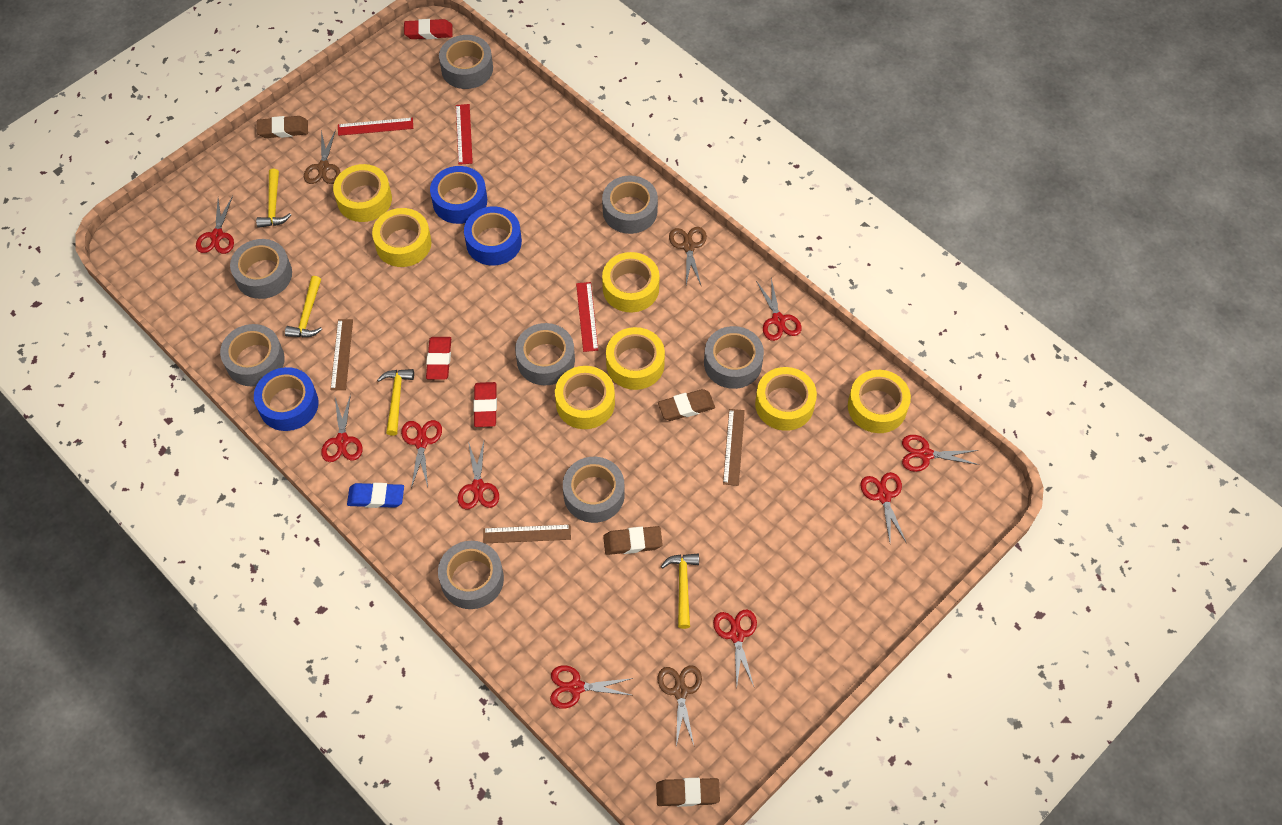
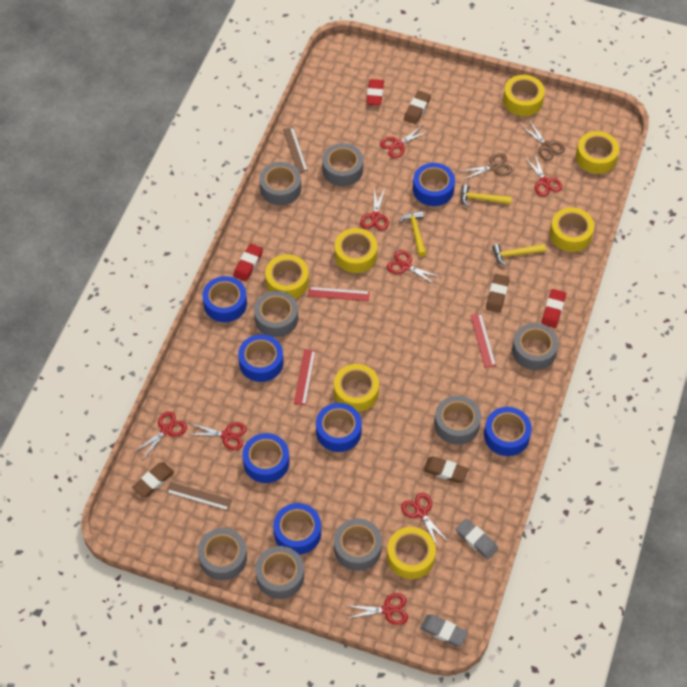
blue eraser: 1 -> 0
blue tape: 3 -> 7
brown ruler: 3 -> 2
brown scissors: 3 -> 2
grey eraser: 0 -> 2
red scissors: 9 -> 8
yellow hammer: 4 -> 3

